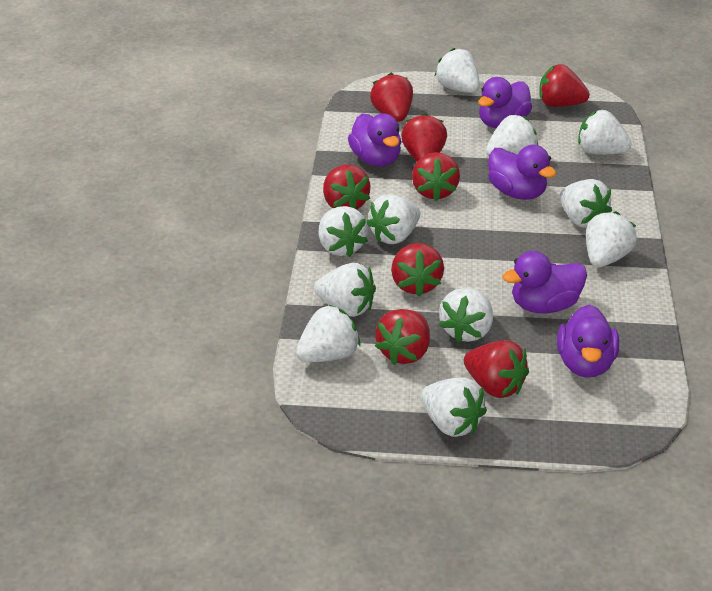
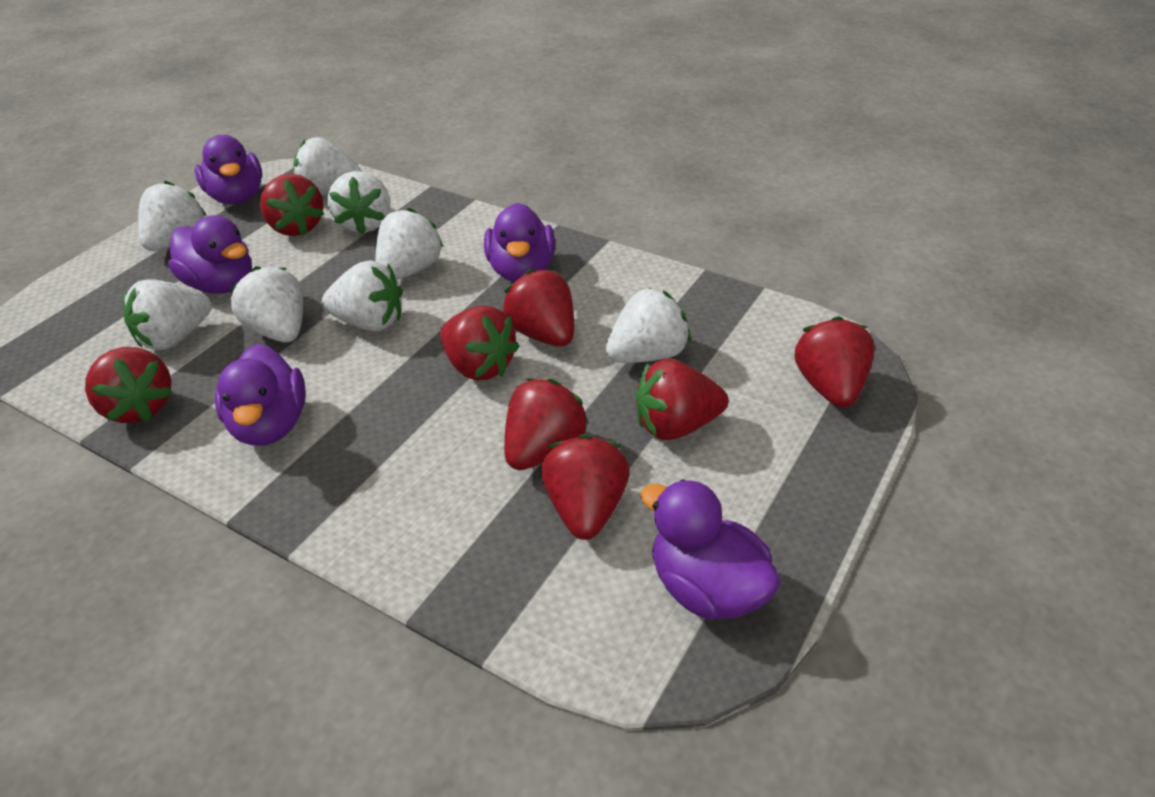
white strawberry: 11 -> 8

